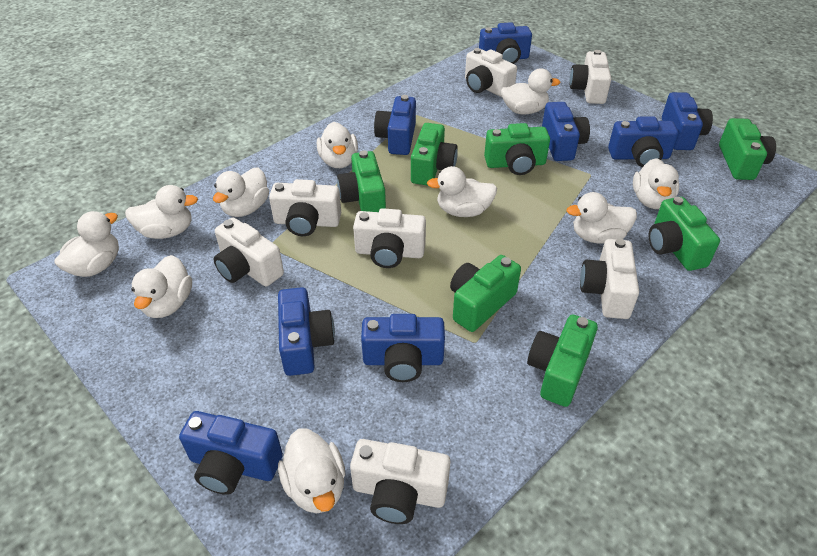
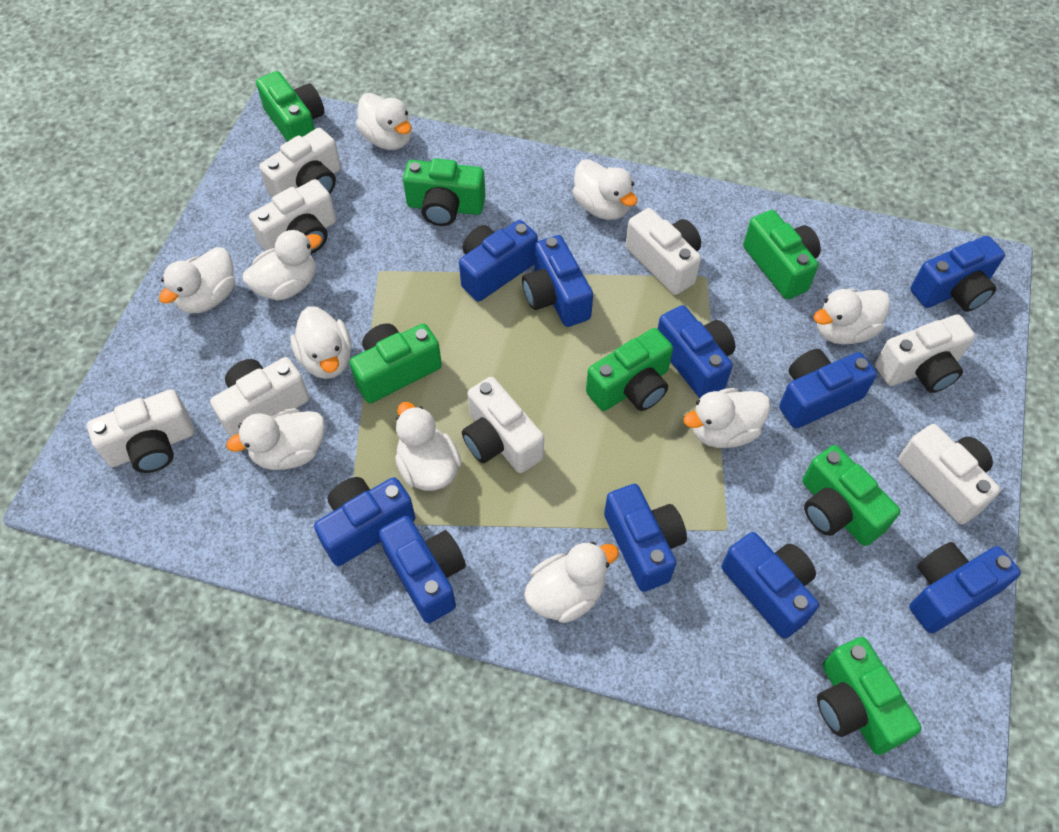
blue camera: 8 -> 10
white camera: 7 -> 8

